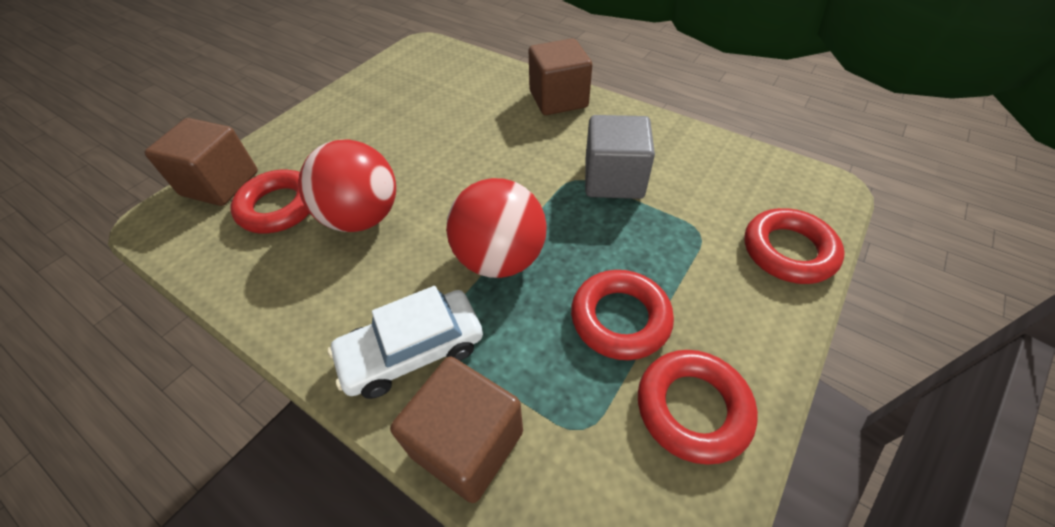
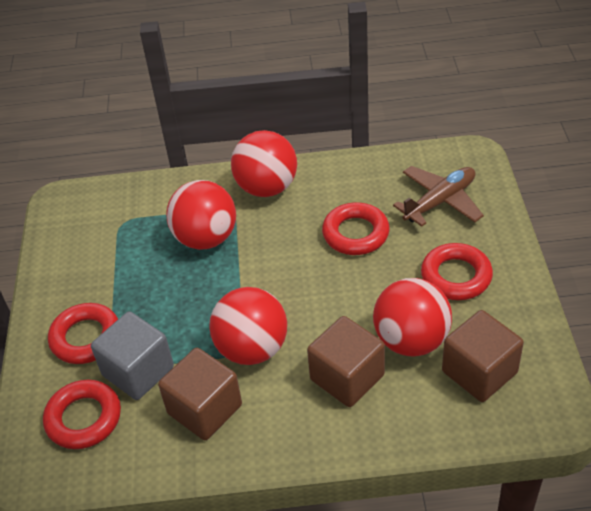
brown plane: 0 -> 1
red ball: 2 -> 4
white car: 1 -> 0

